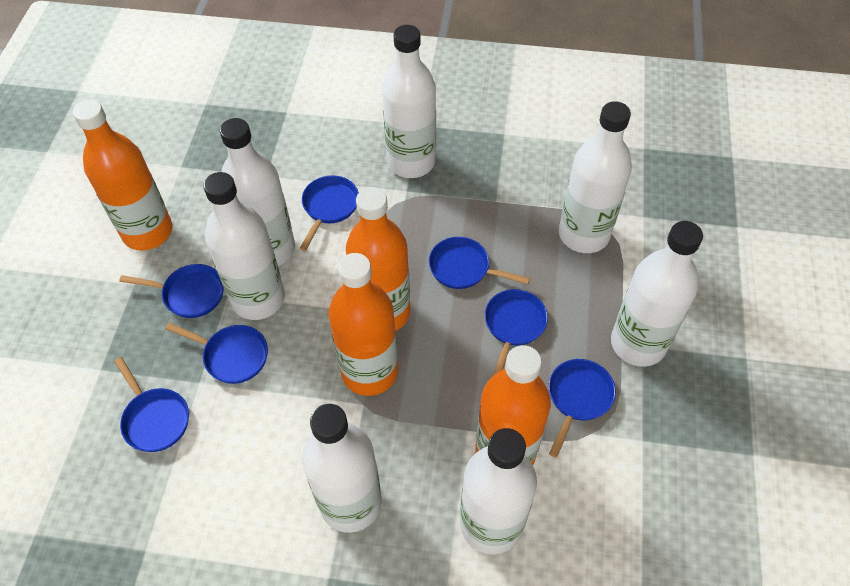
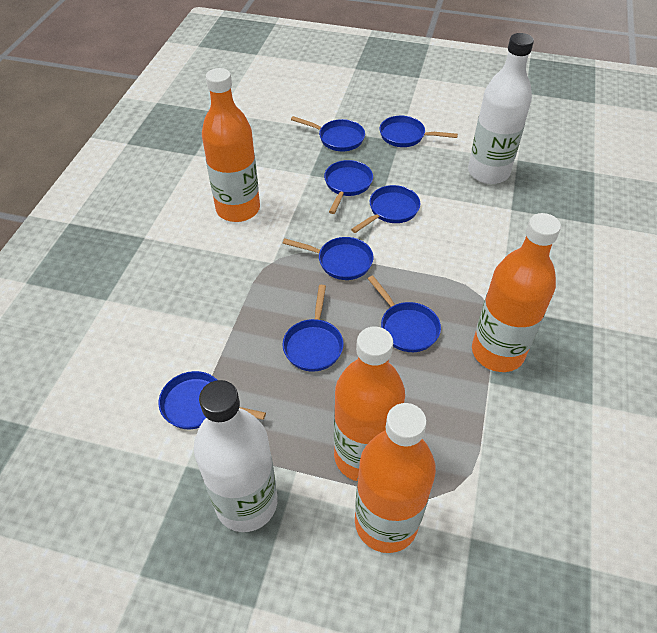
blue pan: 7 -> 8
white bottle: 7 -> 2

